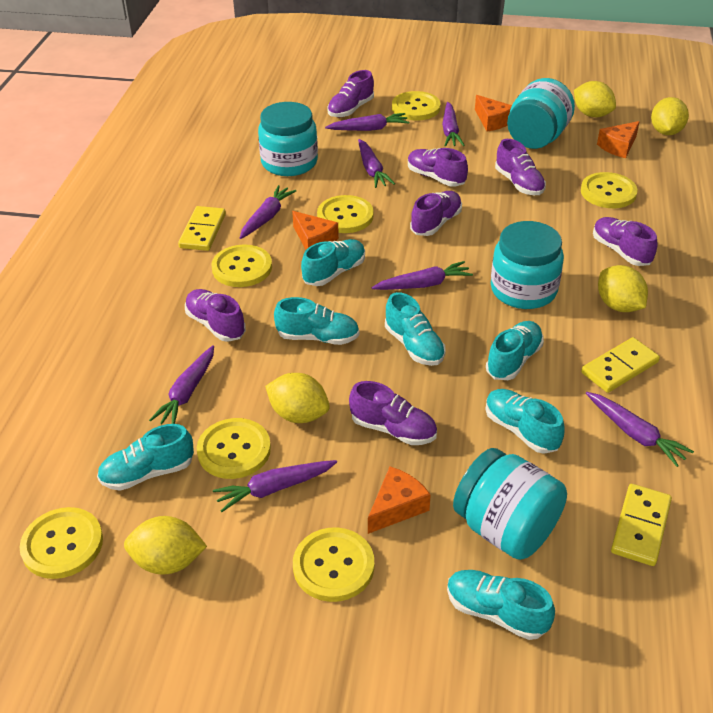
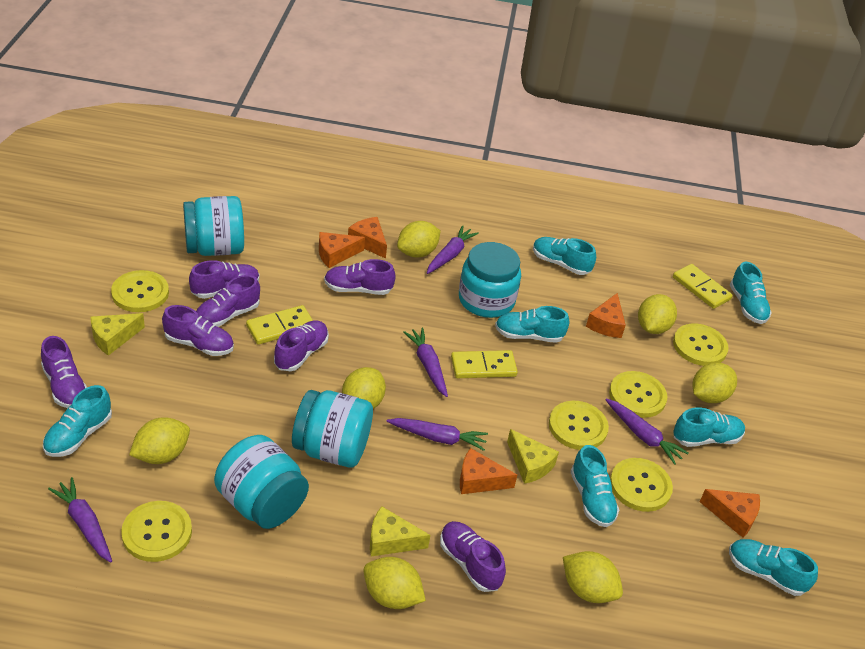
orange cheese: 4 -> 5
purple carrot: 8 -> 5
yellow button: 7 -> 6
yellow cheese: 0 -> 3
yellow lemon: 5 -> 7

